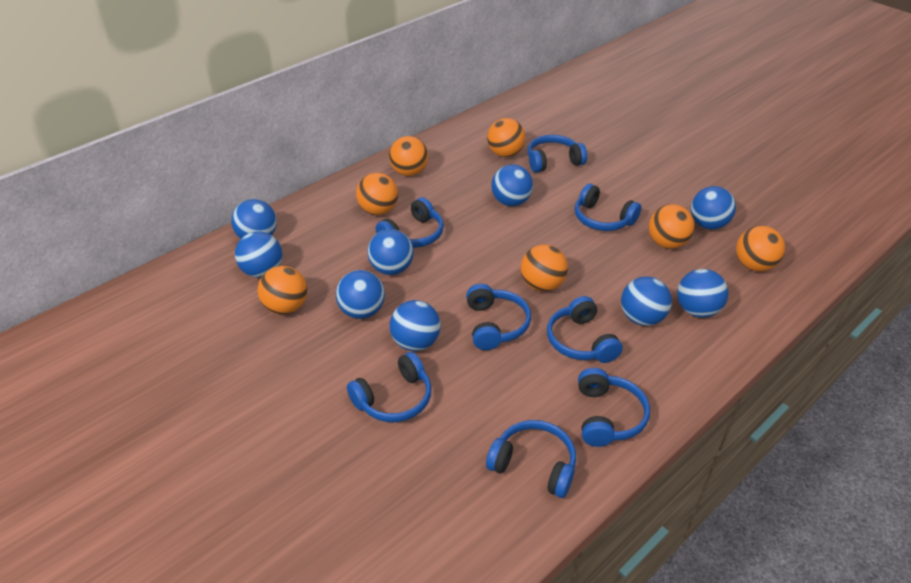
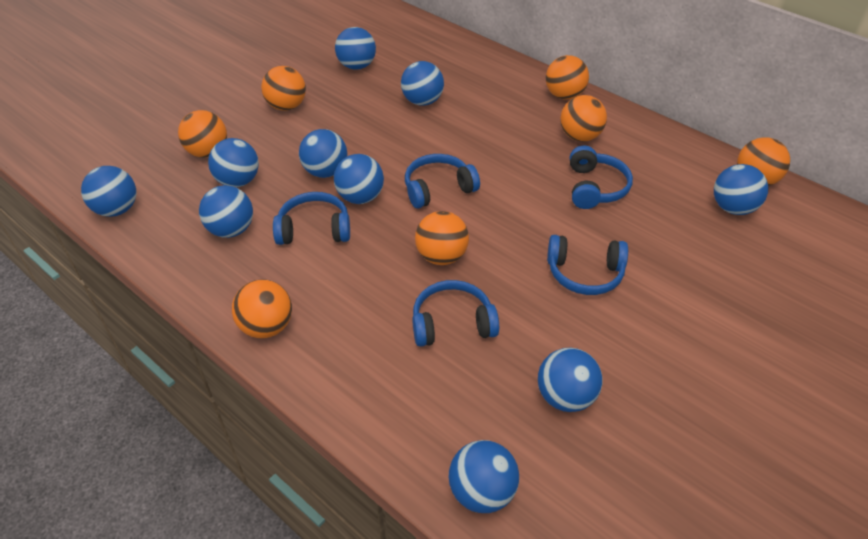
blue ball: 9 -> 10
blue headphones: 8 -> 5

